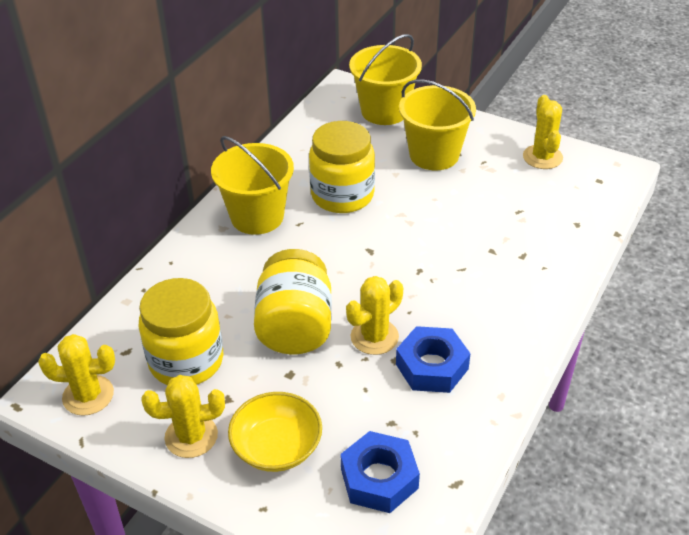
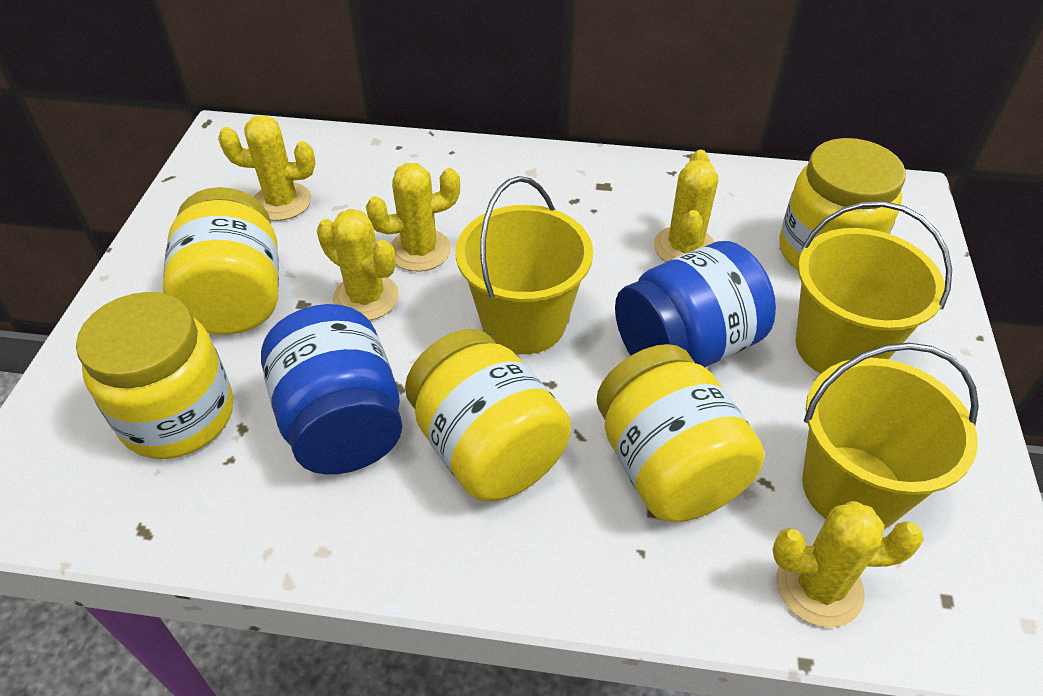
blue jar: 0 -> 2
blue nut: 2 -> 0
yellow bowl: 1 -> 0
yellow cactus: 4 -> 5
yellow jar: 3 -> 5

